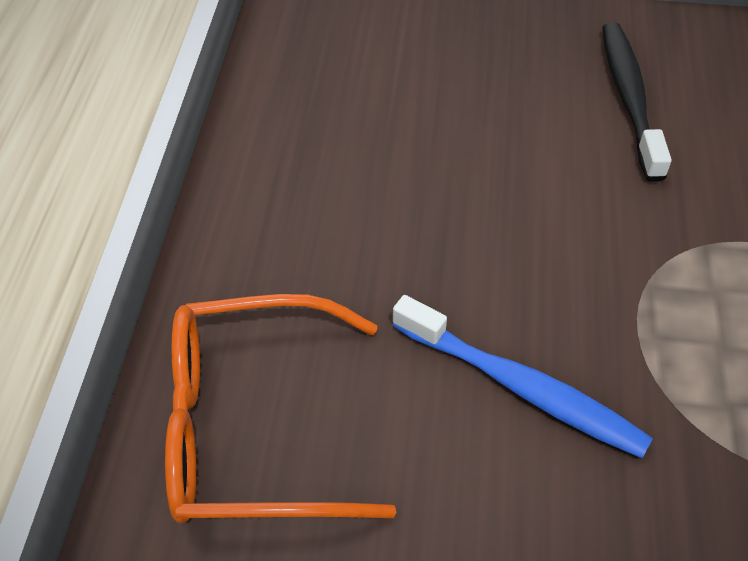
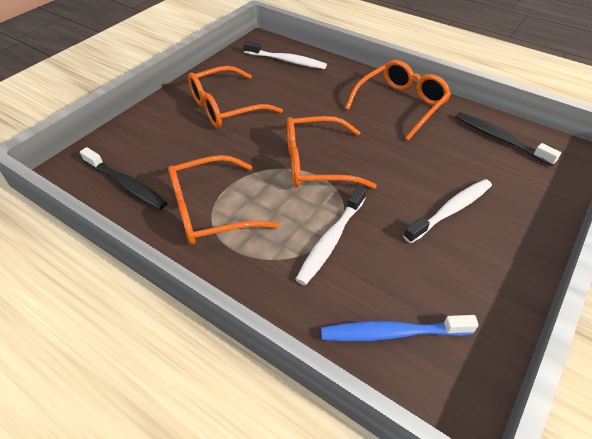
black toothbrush: 1 -> 2
orange glasses: 1 -> 4
white toothbrush: 0 -> 3

